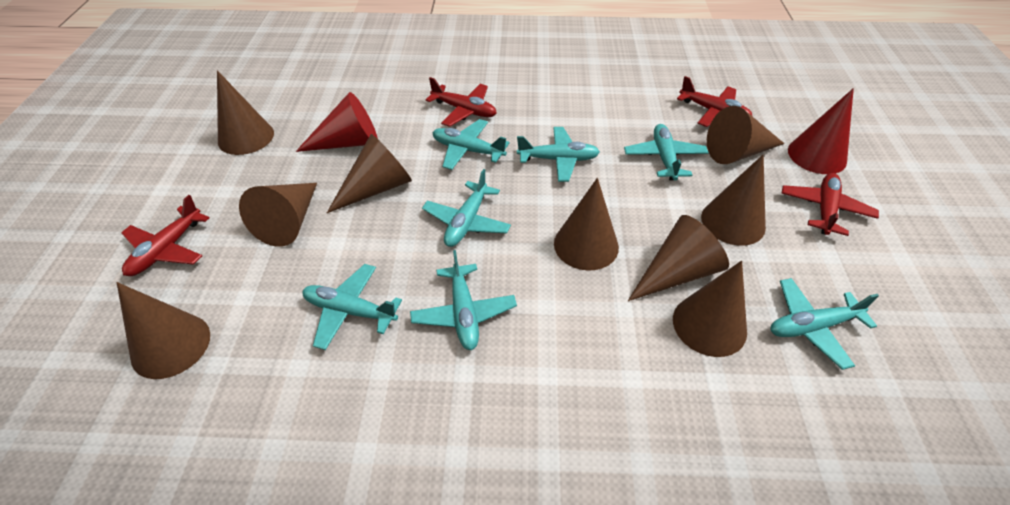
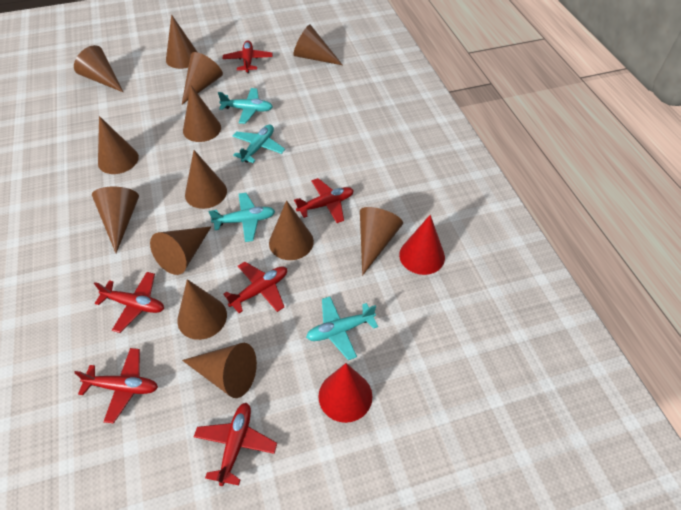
brown cone: 9 -> 13
red plane: 4 -> 6
turquoise plane: 7 -> 4

